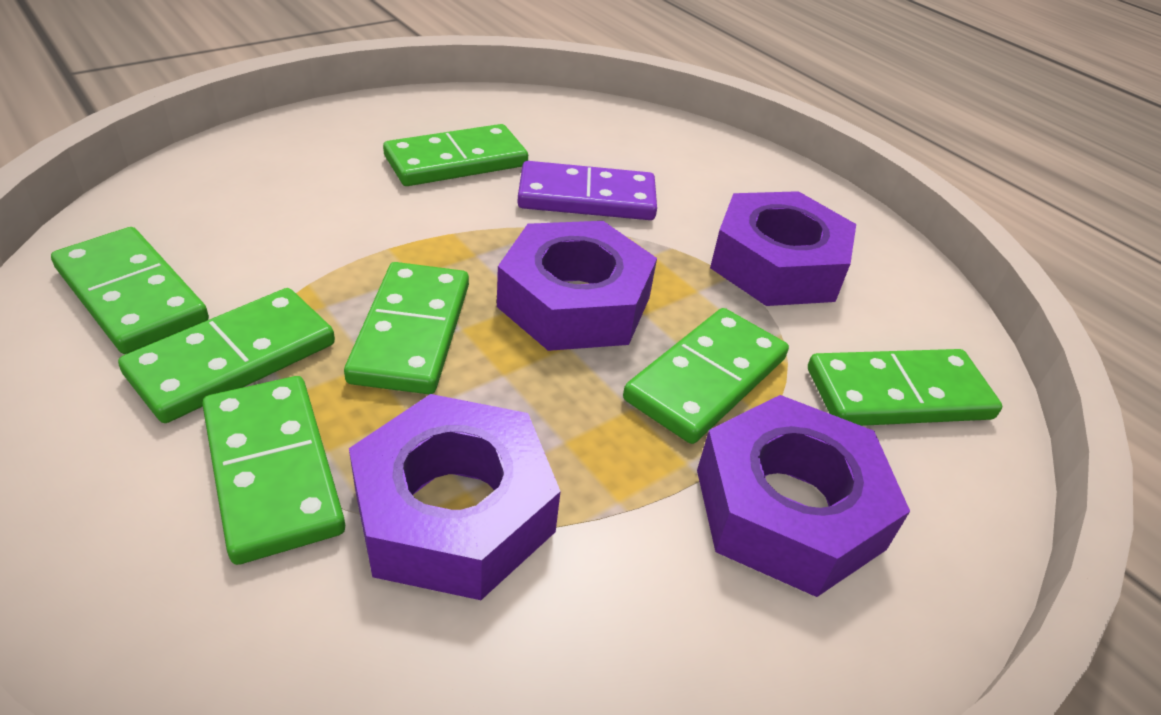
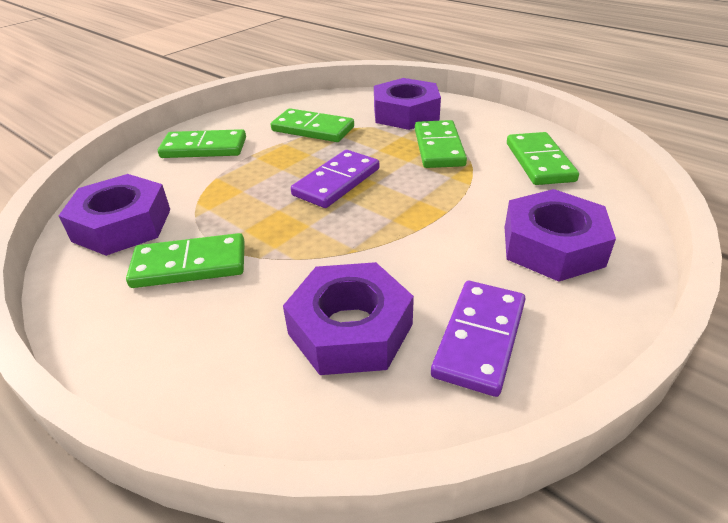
green domino: 7 -> 5
purple domino: 1 -> 2

